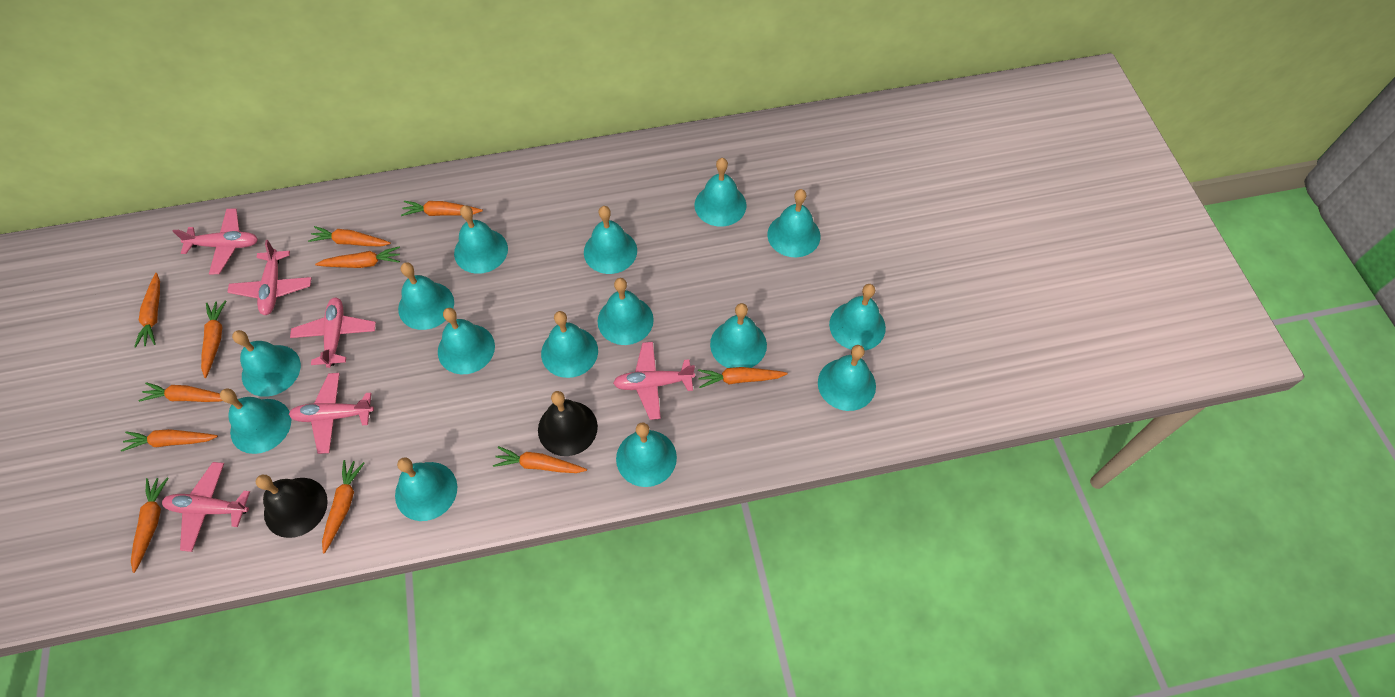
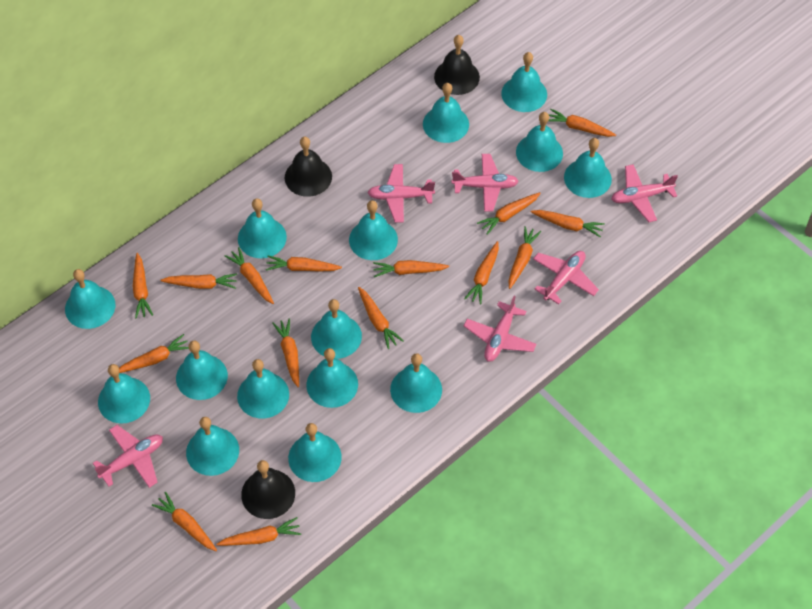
black bell: 2 -> 3
orange carrot: 11 -> 15

